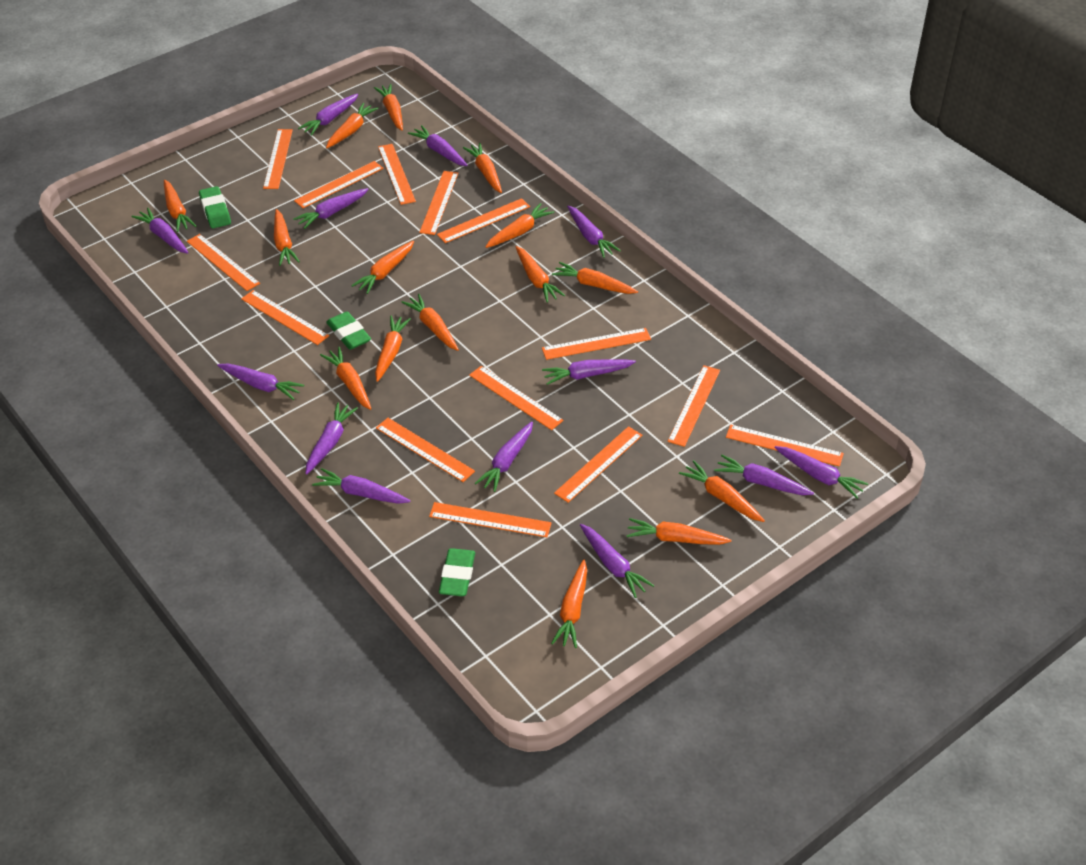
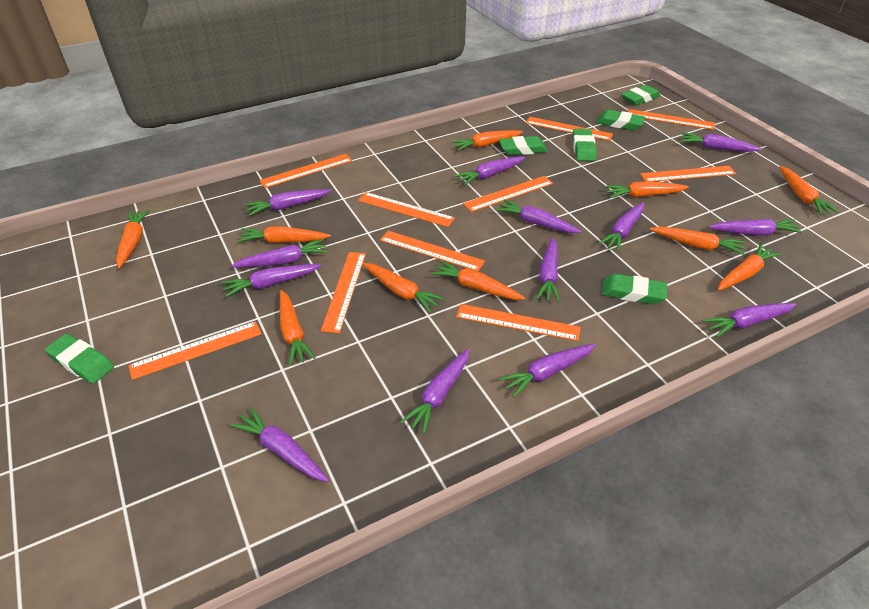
green eraser: 3 -> 6
orange carrot: 15 -> 10
orange ruler: 14 -> 10

